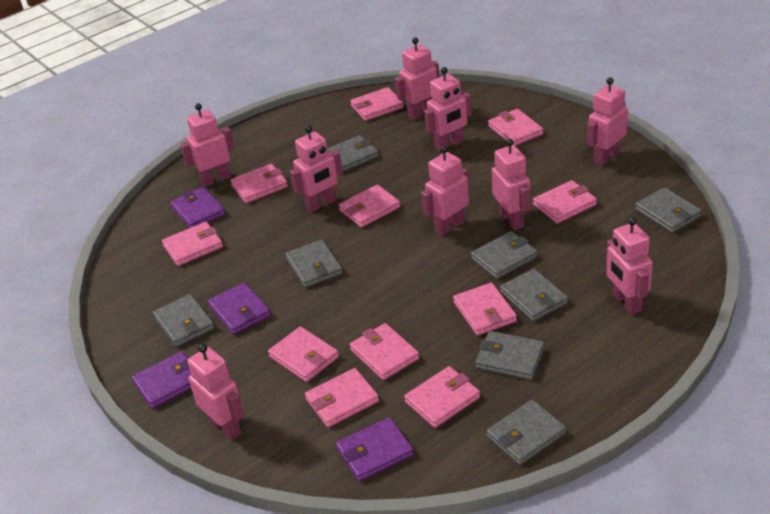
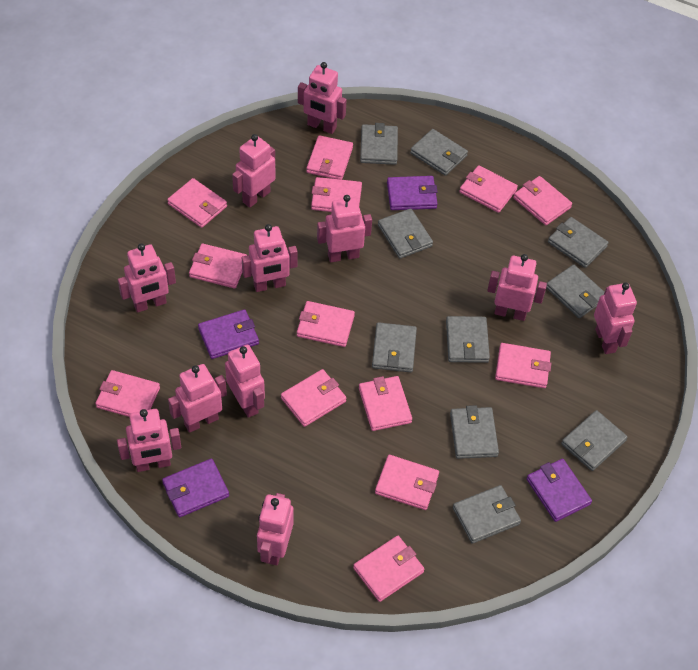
grey wallet: 8 -> 10
pink robot: 9 -> 11
pink wallet: 11 -> 13

